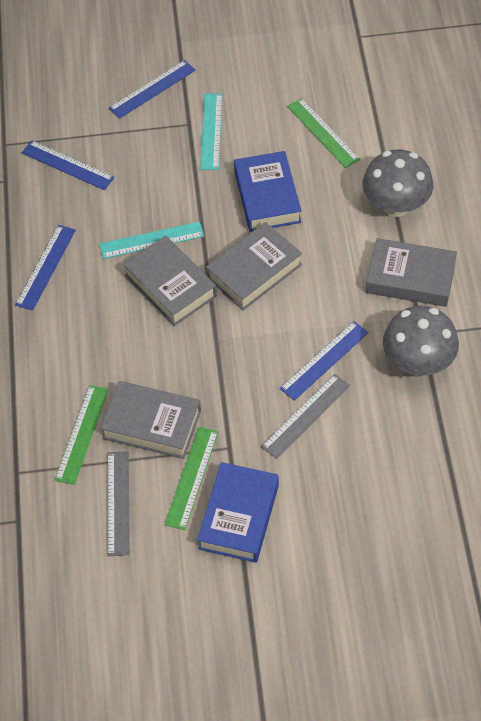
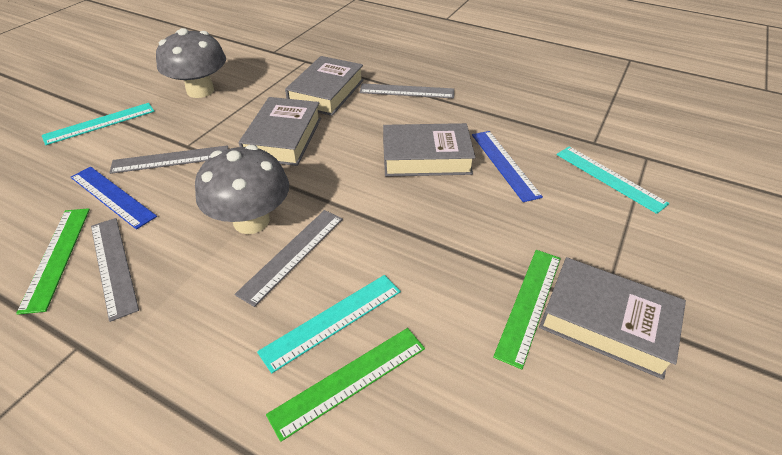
blue book: 2 -> 0
blue ruler: 4 -> 2
grey ruler: 2 -> 4
turquoise ruler: 2 -> 3

